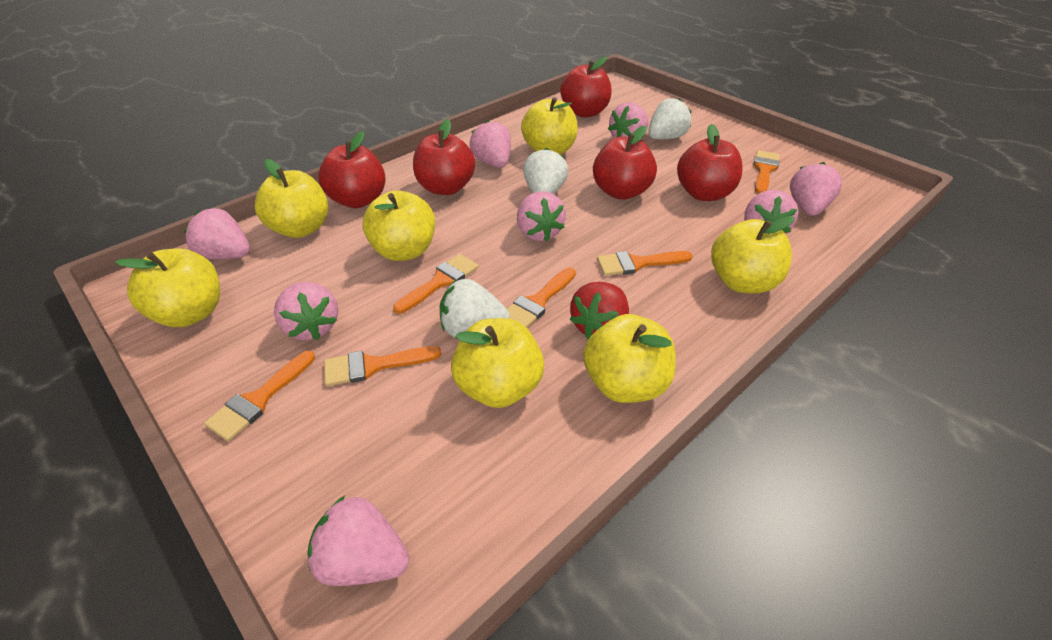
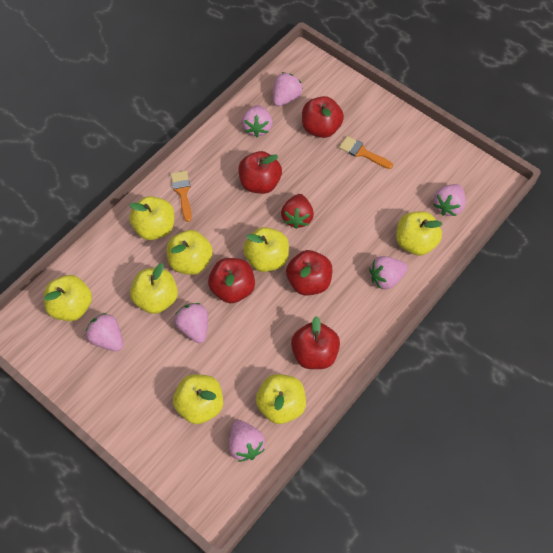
orange brush: 6 -> 2
pink strawberry: 8 -> 7
white strawberry: 3 -> 0
yellow apple: 7 -> 8

